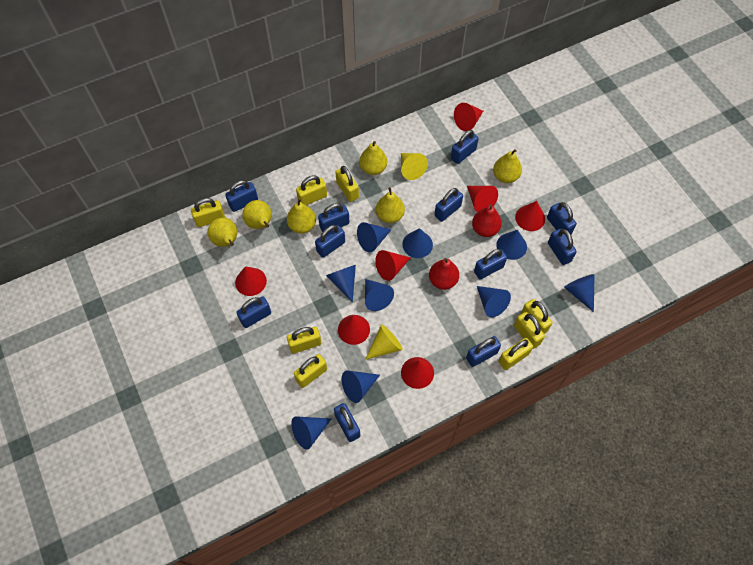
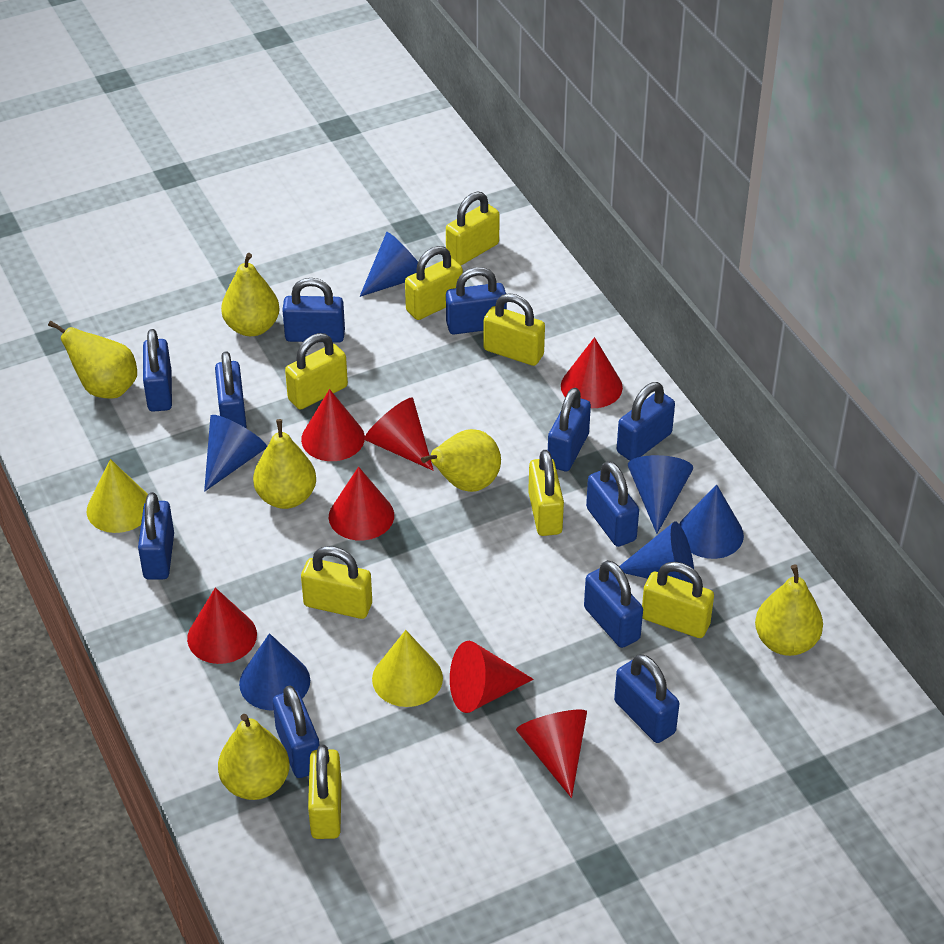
blue cone: 9 -> 6
red pear: 2 -> 0

